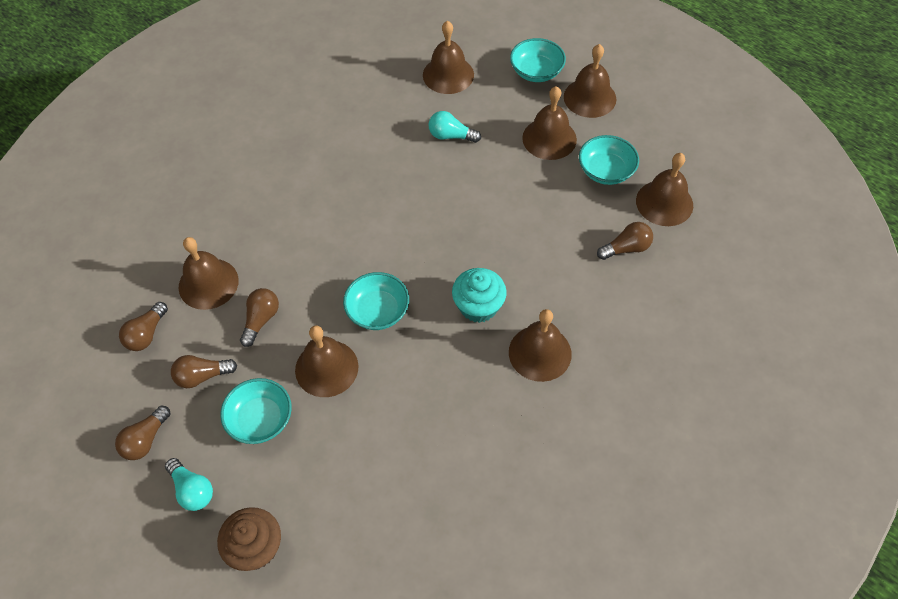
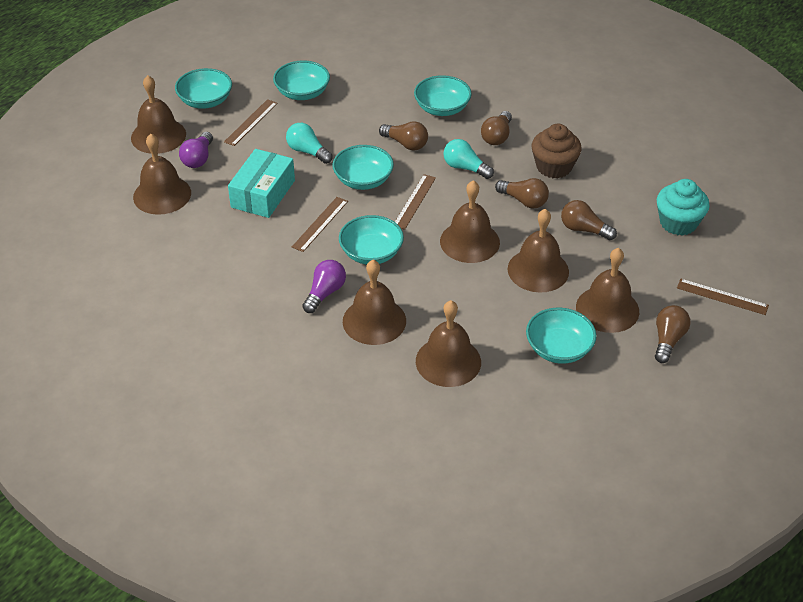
brown ruler: 0 -> 4
purple light bulb: 0 -> 2
turquoise bowl: 4 -> 6
turquoise box: 0 -> 1

